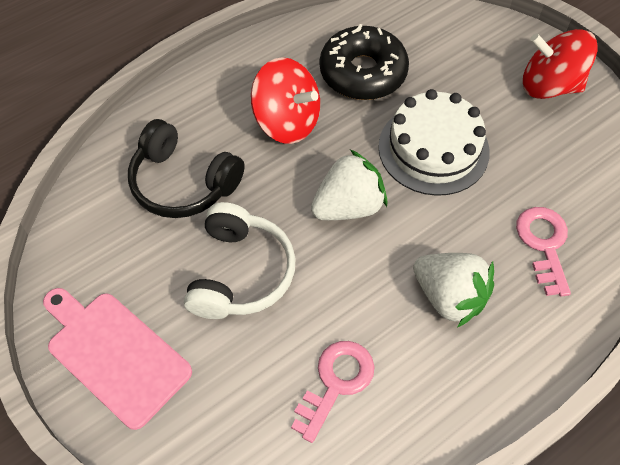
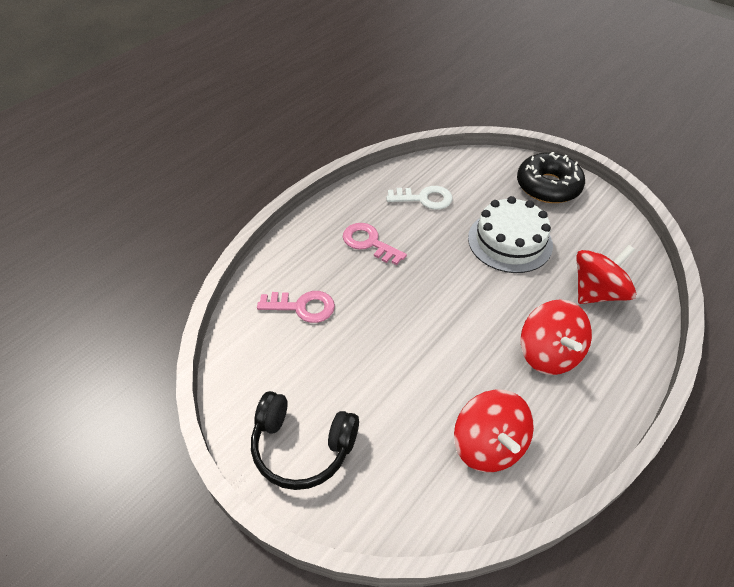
pink cutting board: 1 -> 0
red spinning top: 2 -> 3
white headphones: 1 -> 0
white key: 0 -> 1
white strawberry: 2 -> 0

